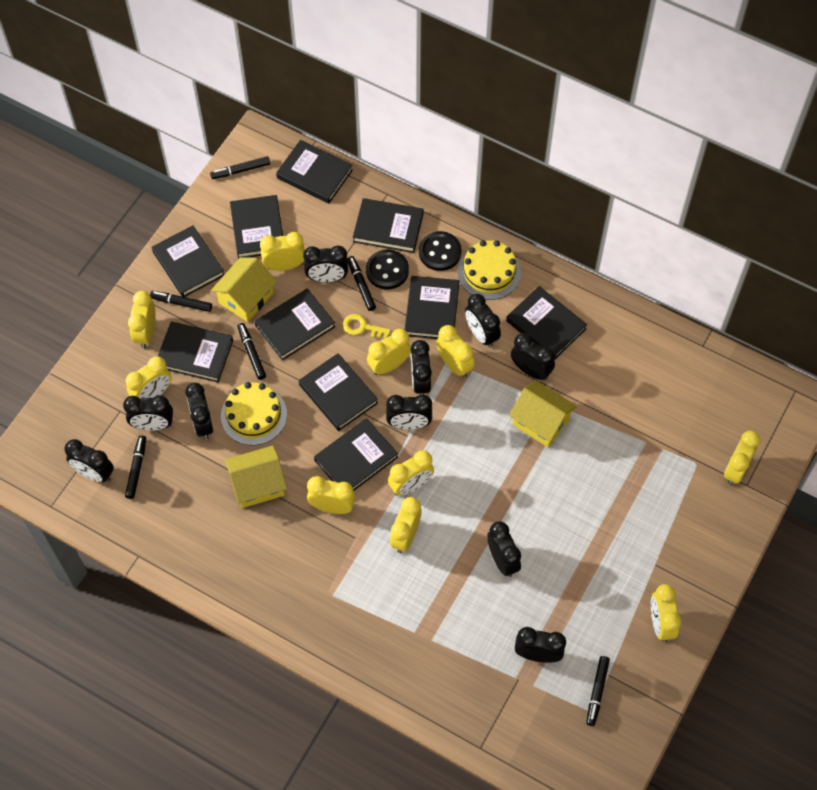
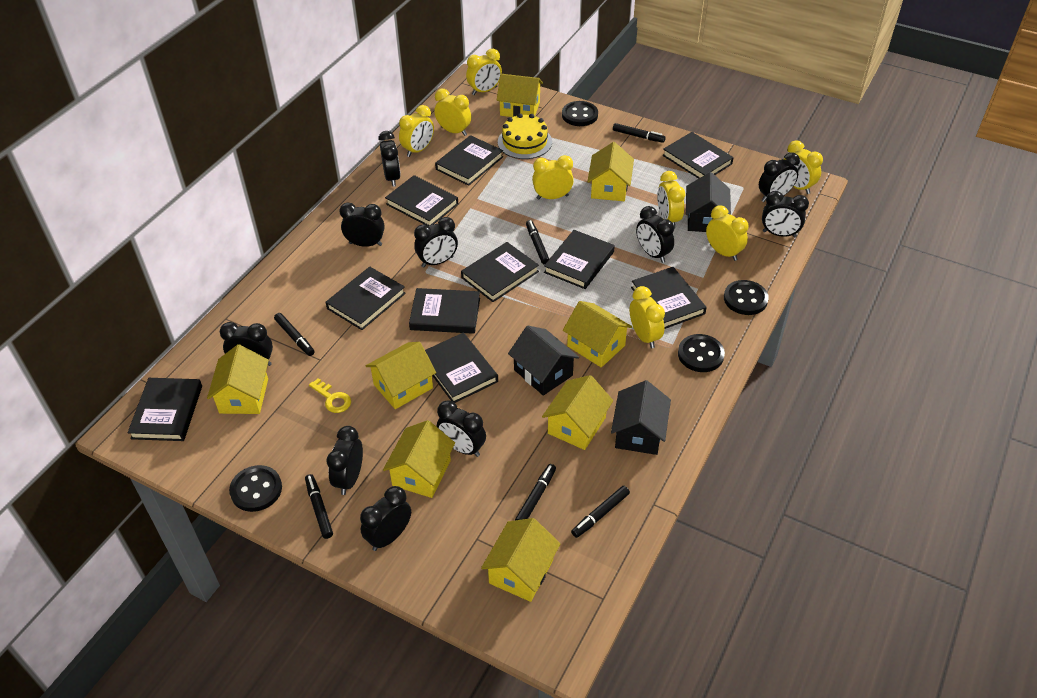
black button: 2 -> 4
black house: 0 -> 3
yellow cake: 2 -> 1
yellow clock: 10 -> 8
yellow house: 3 -> 8

